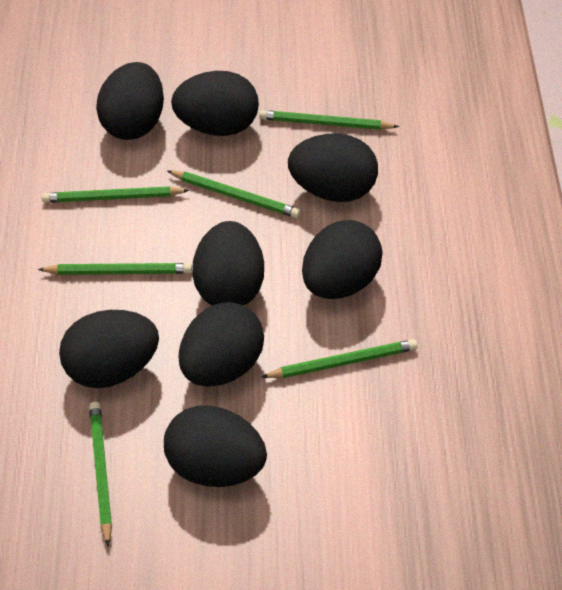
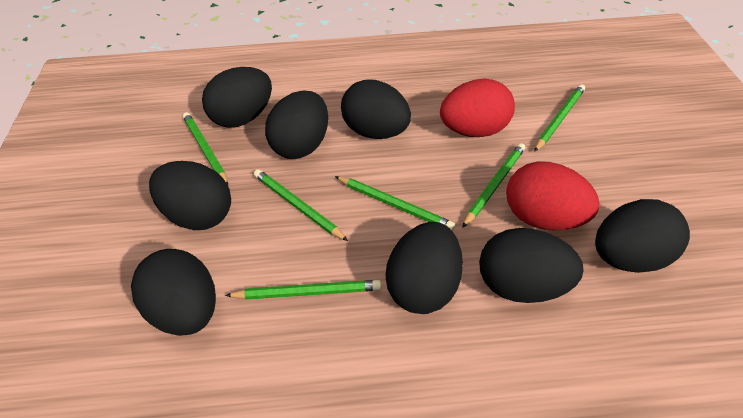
red egg: 0 -> 2

